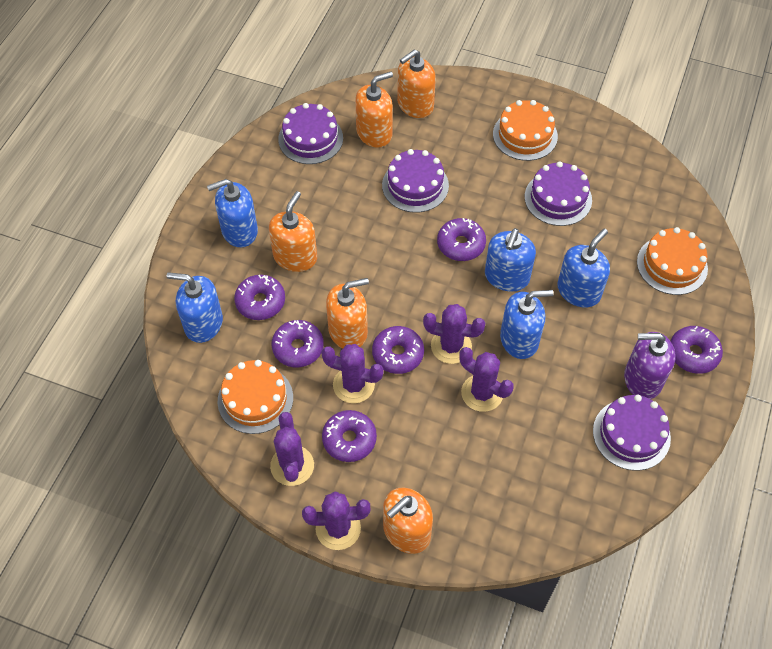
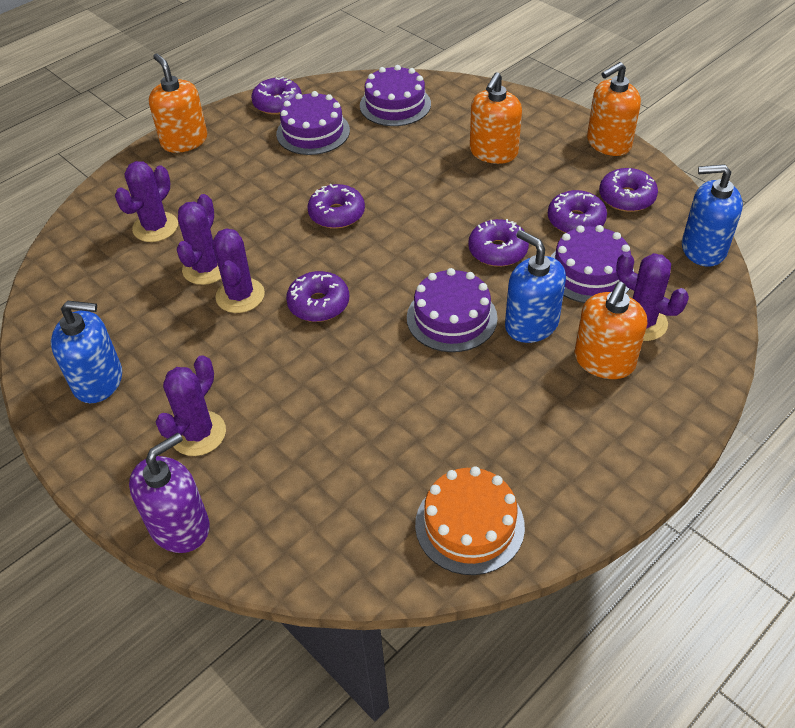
blue soap dispenser: 5 -> 3
orange cake: 3 -> 1
orange soap dispenser: 5 -> 4

